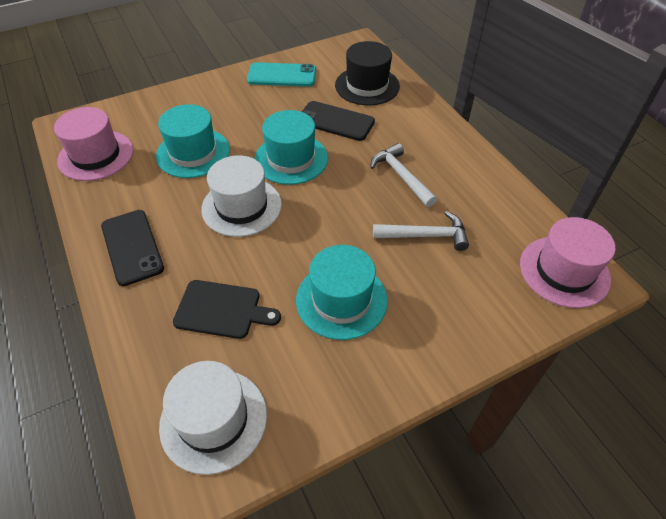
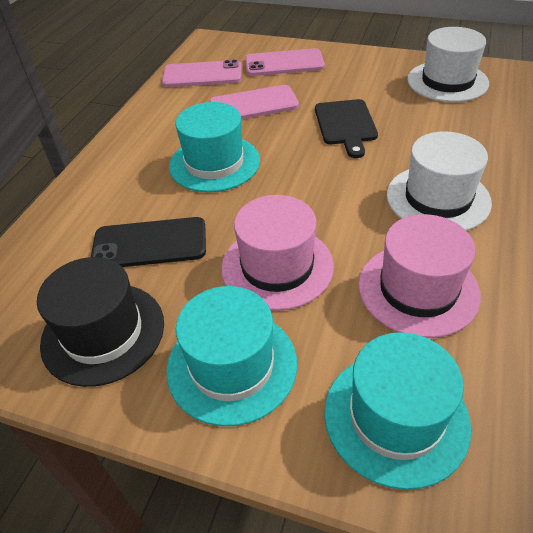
black phone: 2 -> 1
pink phone: 0 -> 3
turquoise phone: 1 -> 0
white hammer: 2 -> 0

